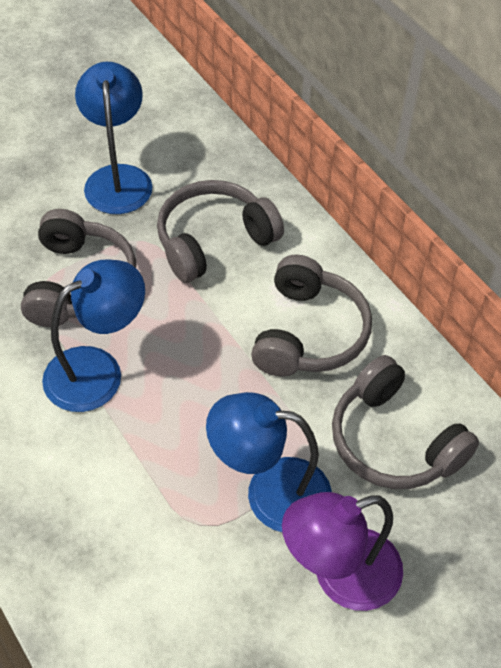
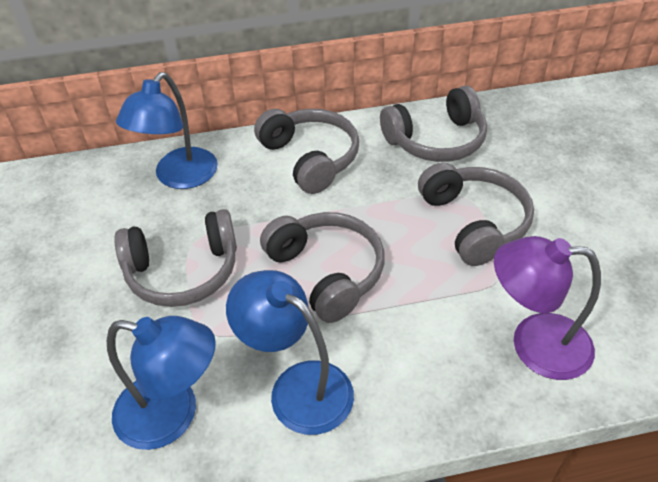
grey headphones: 4 -> 5

